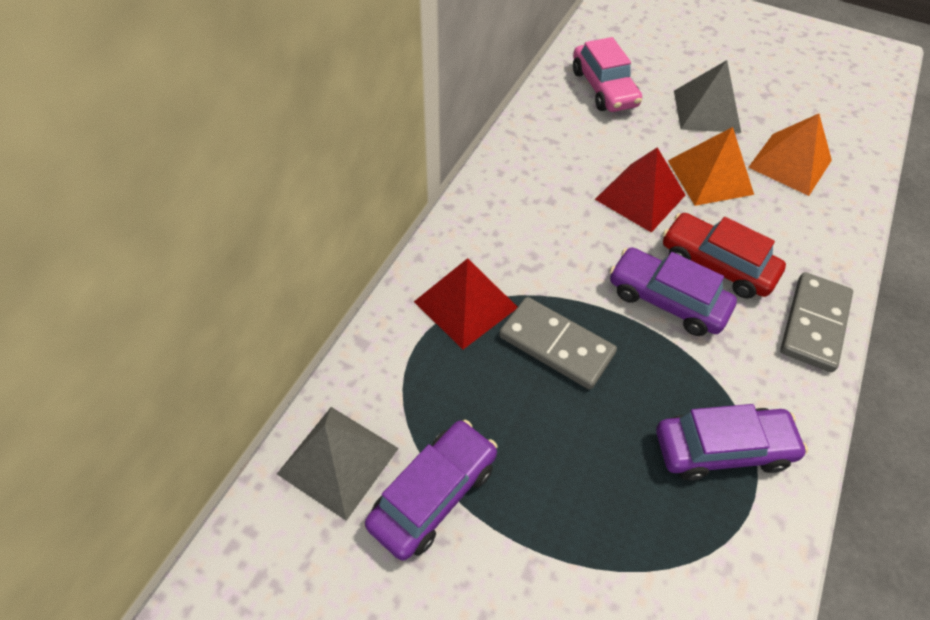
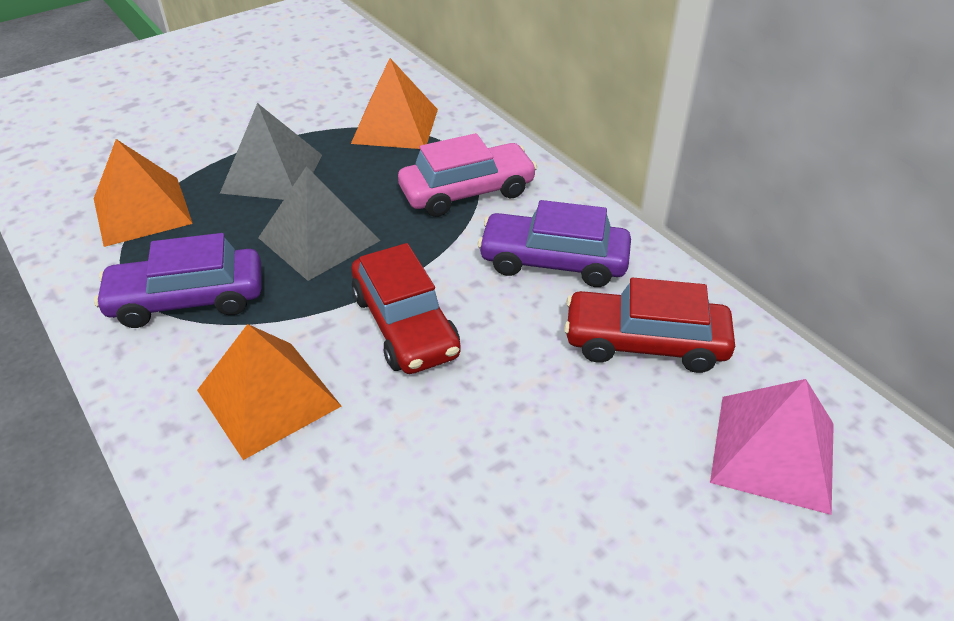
grey domino: 2 -> 0
orange pyramid: 2 -> 3
pink pyramid: 0 -> 1
purple car: 3 -> 2
red car: 1 -> 2
red pyramid: 2 -> 0

